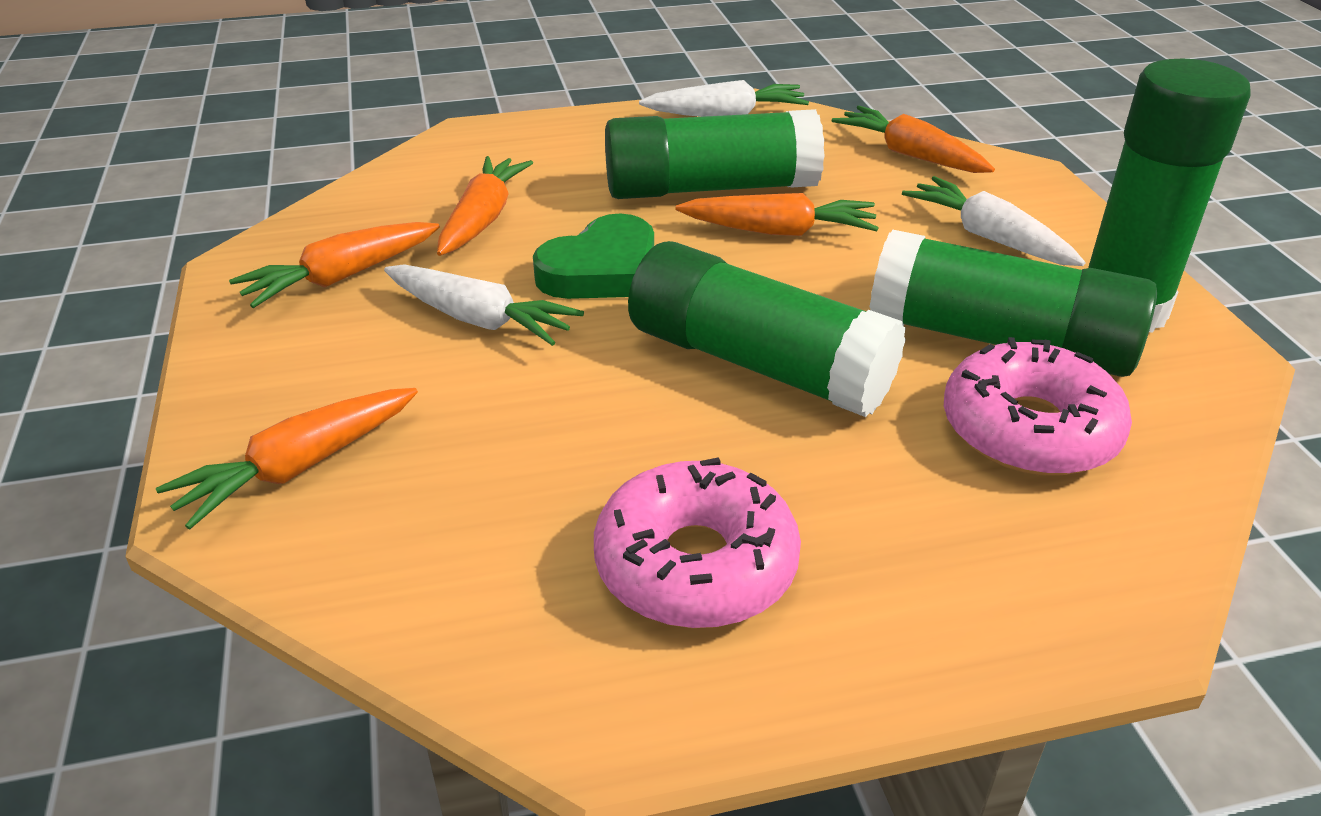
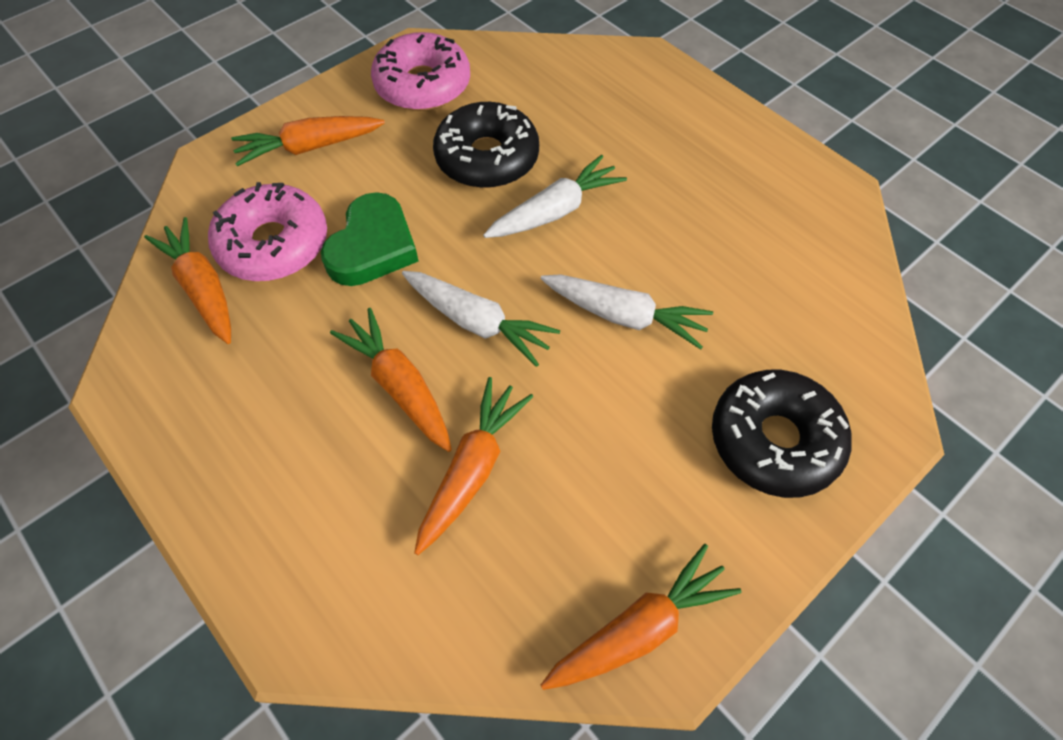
black donut: 0 -> 2
green glue stick: 4 -> 0

